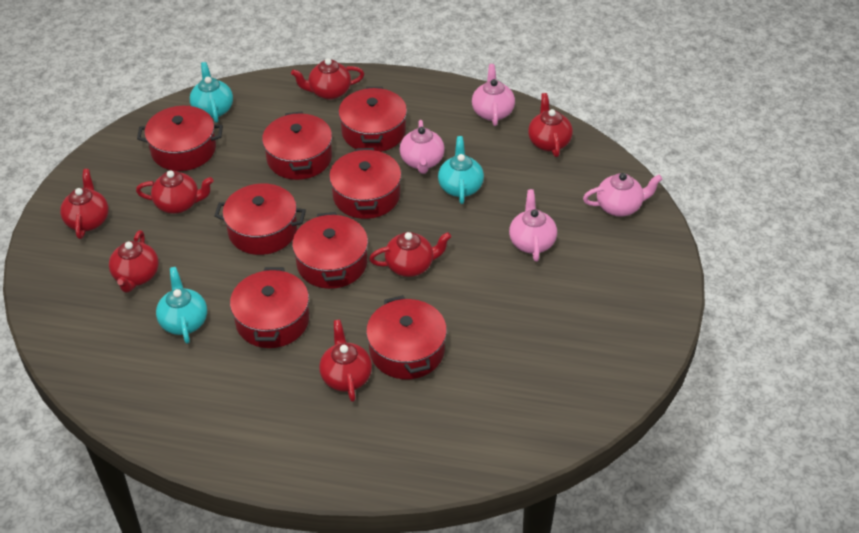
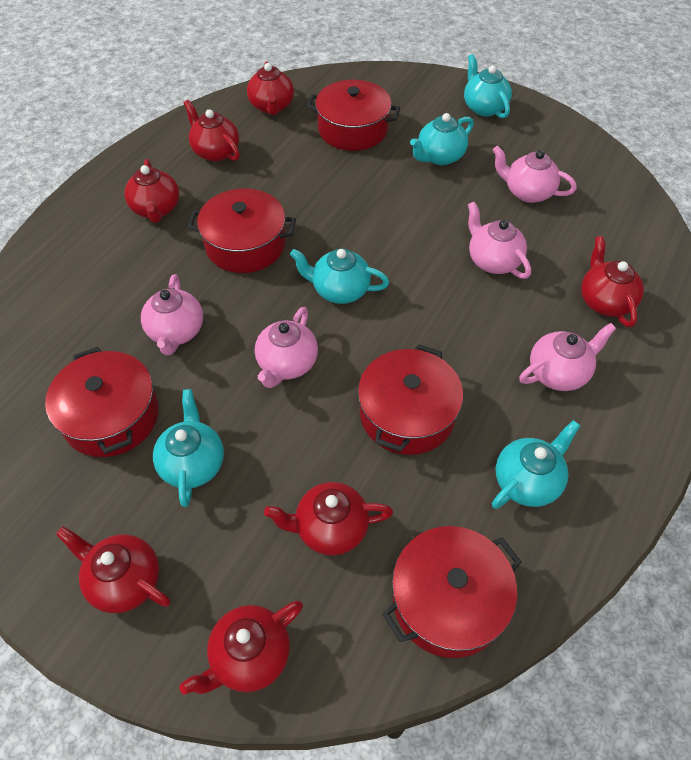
pink teapot: 4 -> 5
red pot: 8 -> 5
turquoise teapot: 3 -> 5

